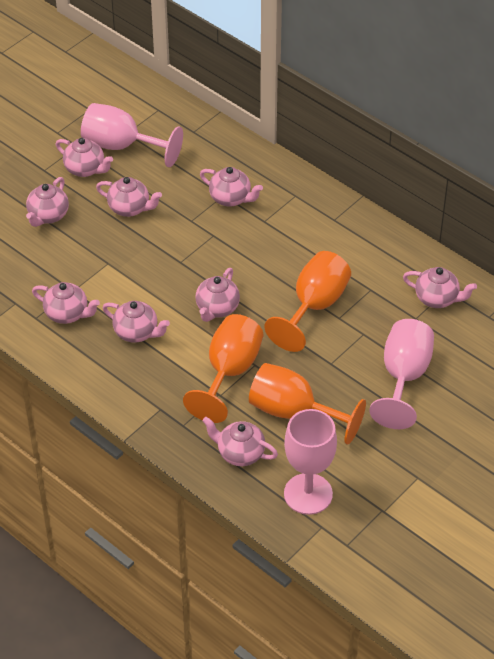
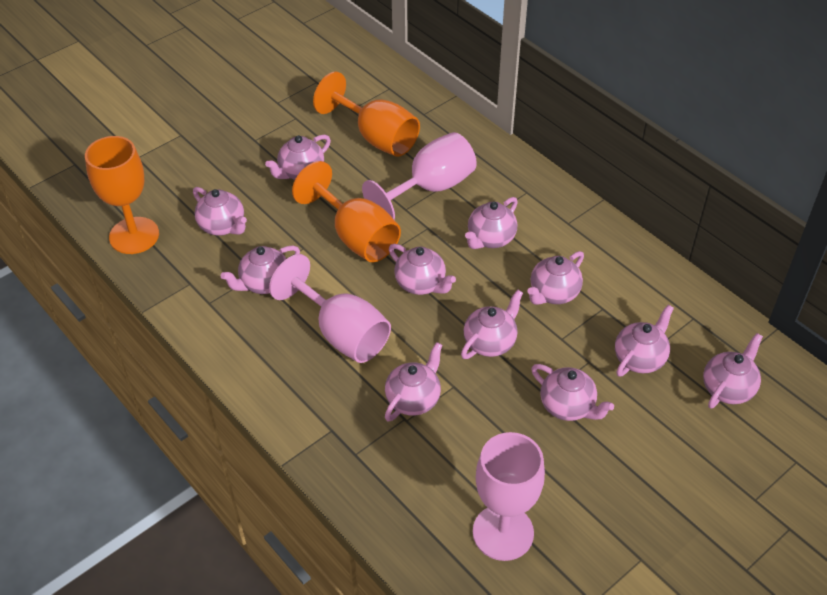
pink teapot: 9 -> 11

